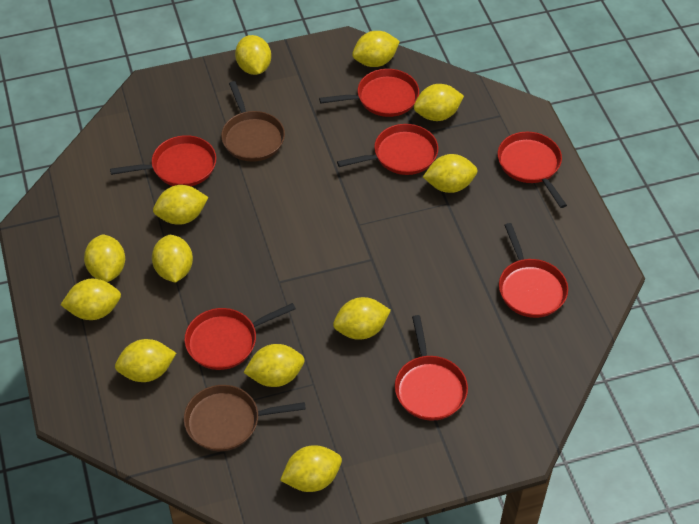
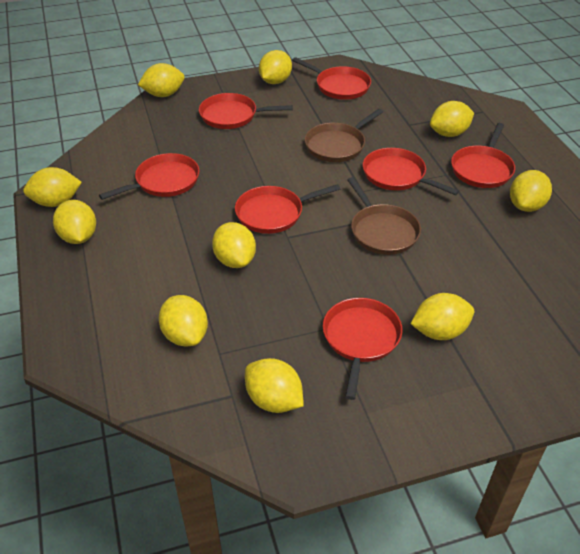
yellow lemon: 12 -> 10

